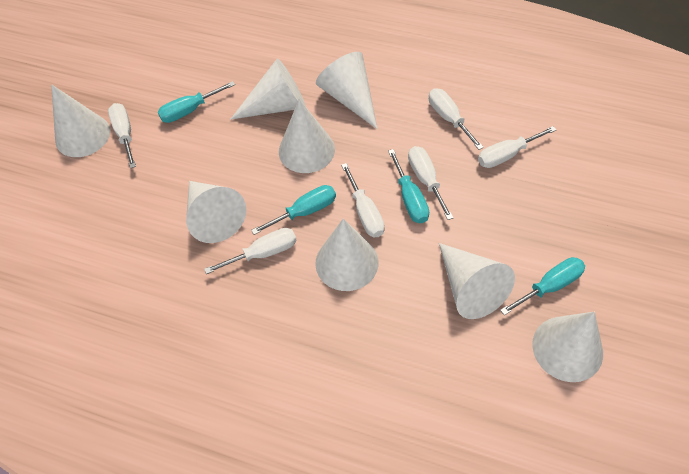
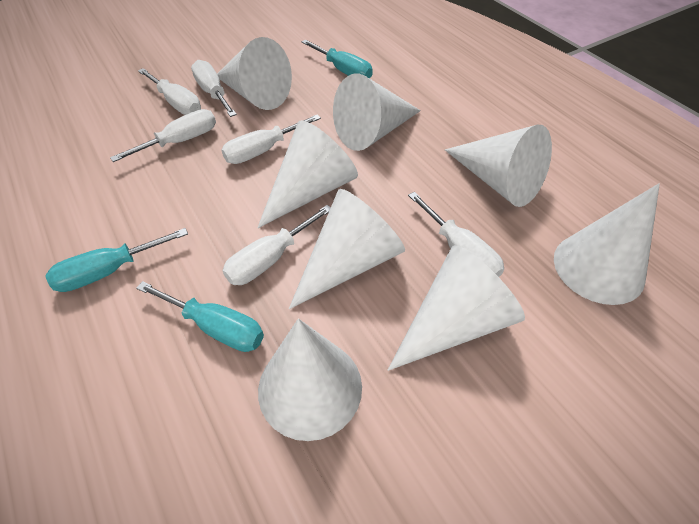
turquoise screwdriver: 4 -> 3

